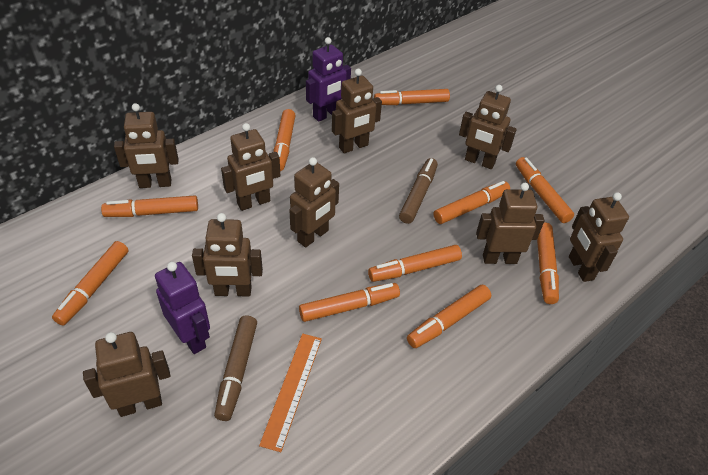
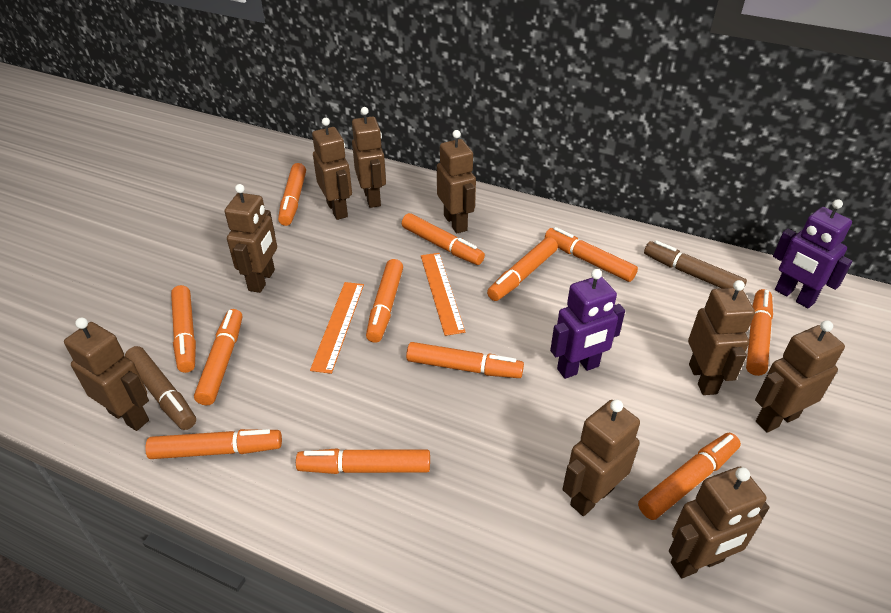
orange marker: 10 -> 12
orange ruler: 1 -> 2

